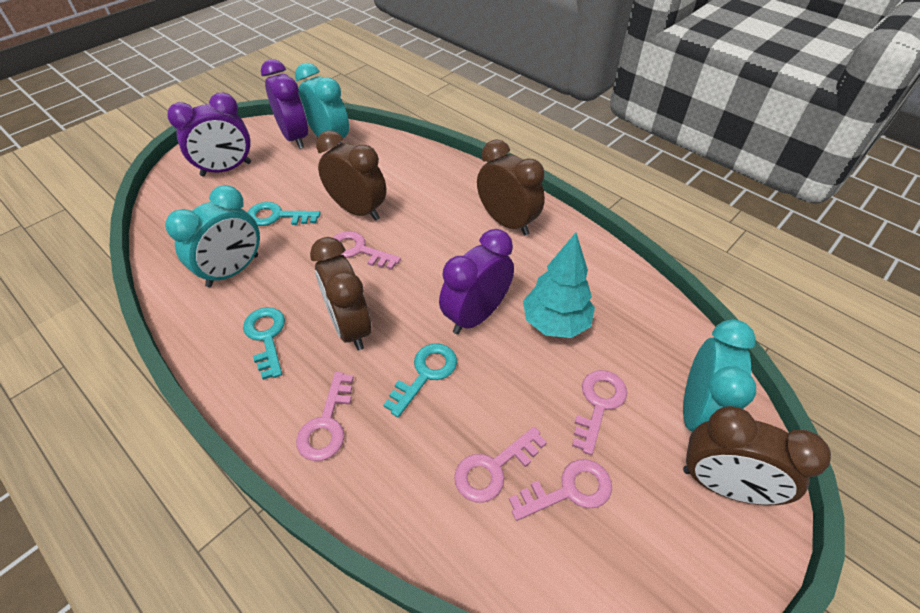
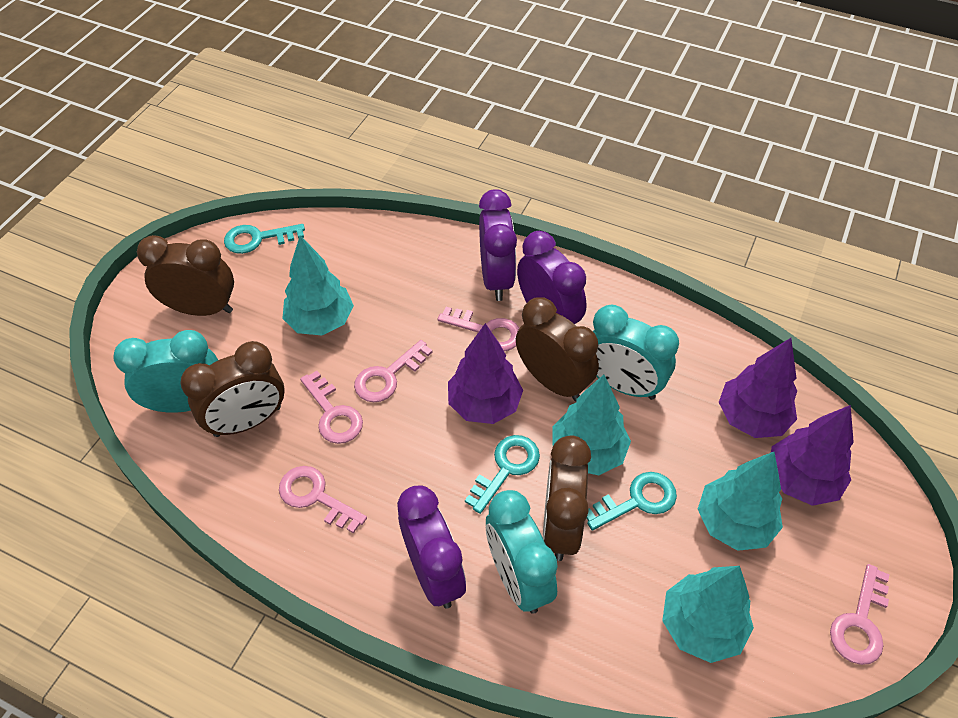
purple tree: 0 -> 3
turquoise tree: 1 -> 4

